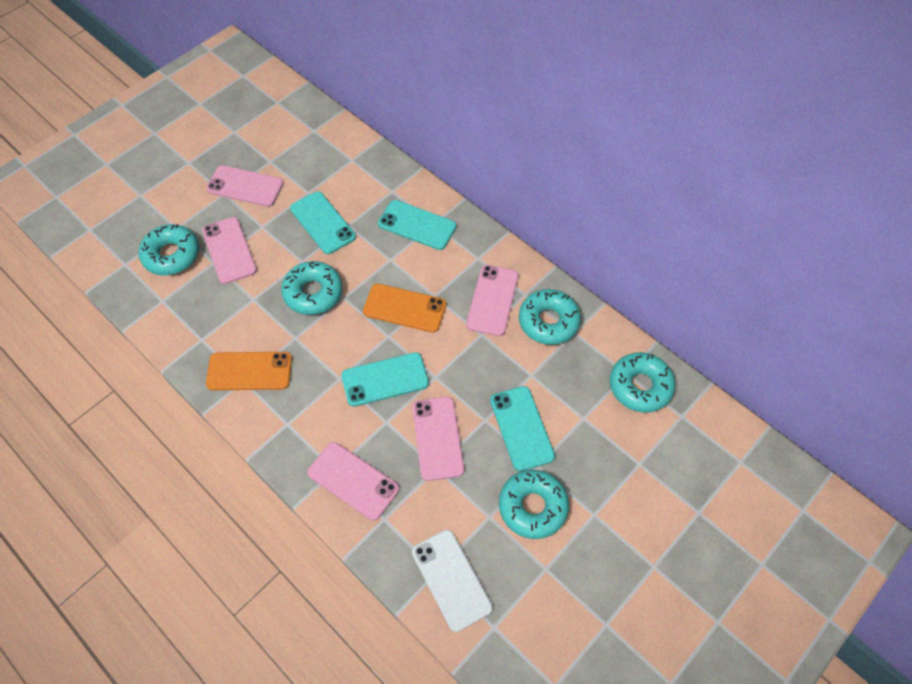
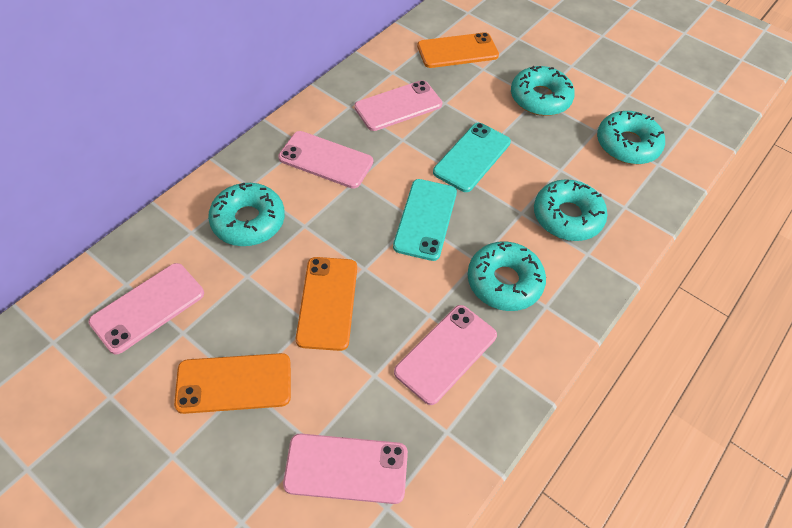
orange phone: 2 -> 3
turquoise phone: 4 -> 2
white phone: 1 -> 0

